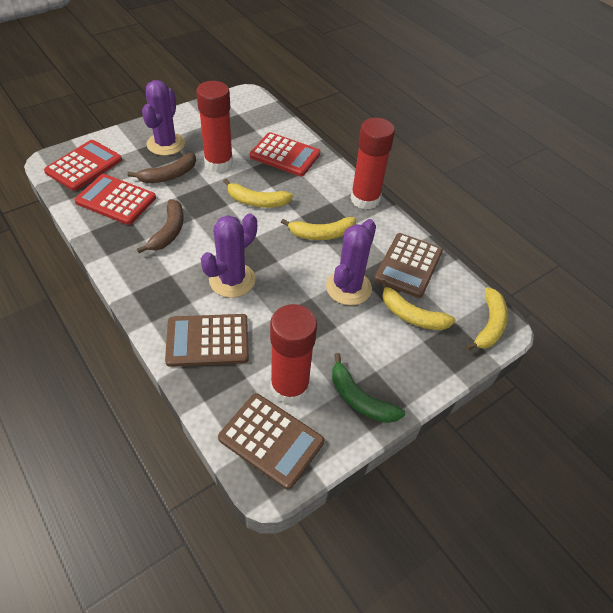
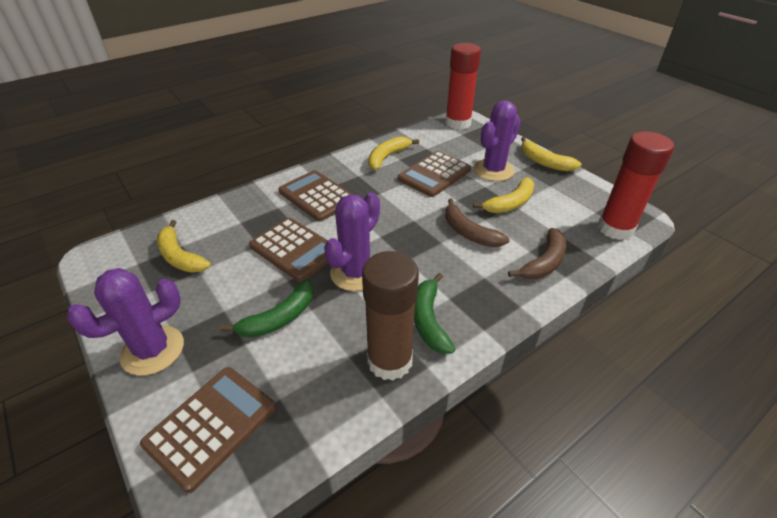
brown calculator: 3 -> 4
brown glue stick: 0 -> 1
green banana: 1 -> 2
red calculator: 3 -> 0
red glue stick: 3 -> 2

